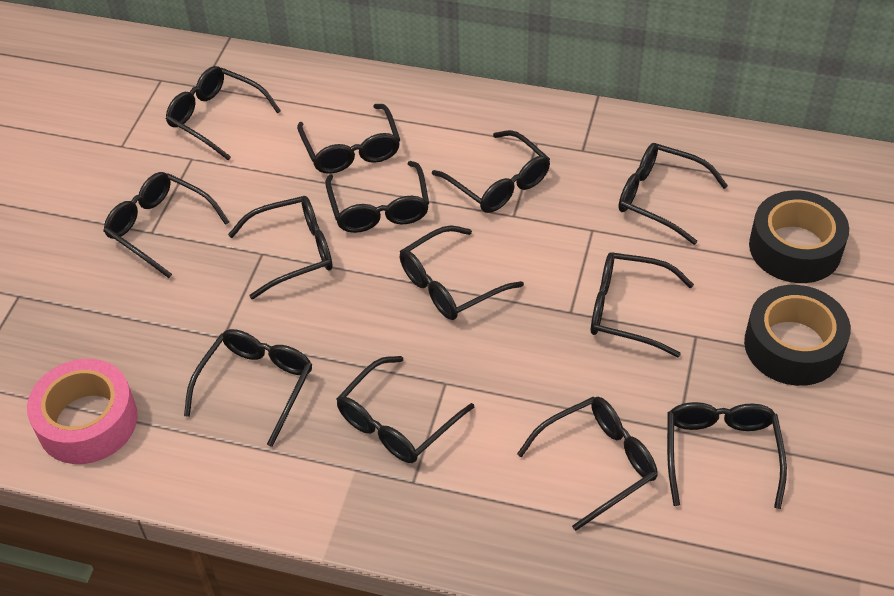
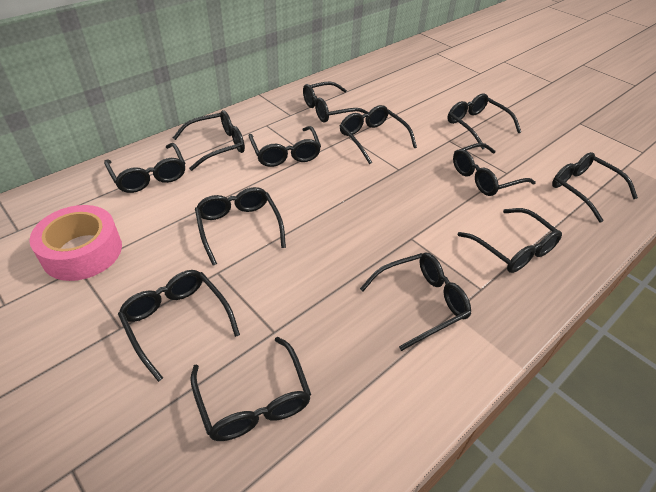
black tape: 2 -> 0

